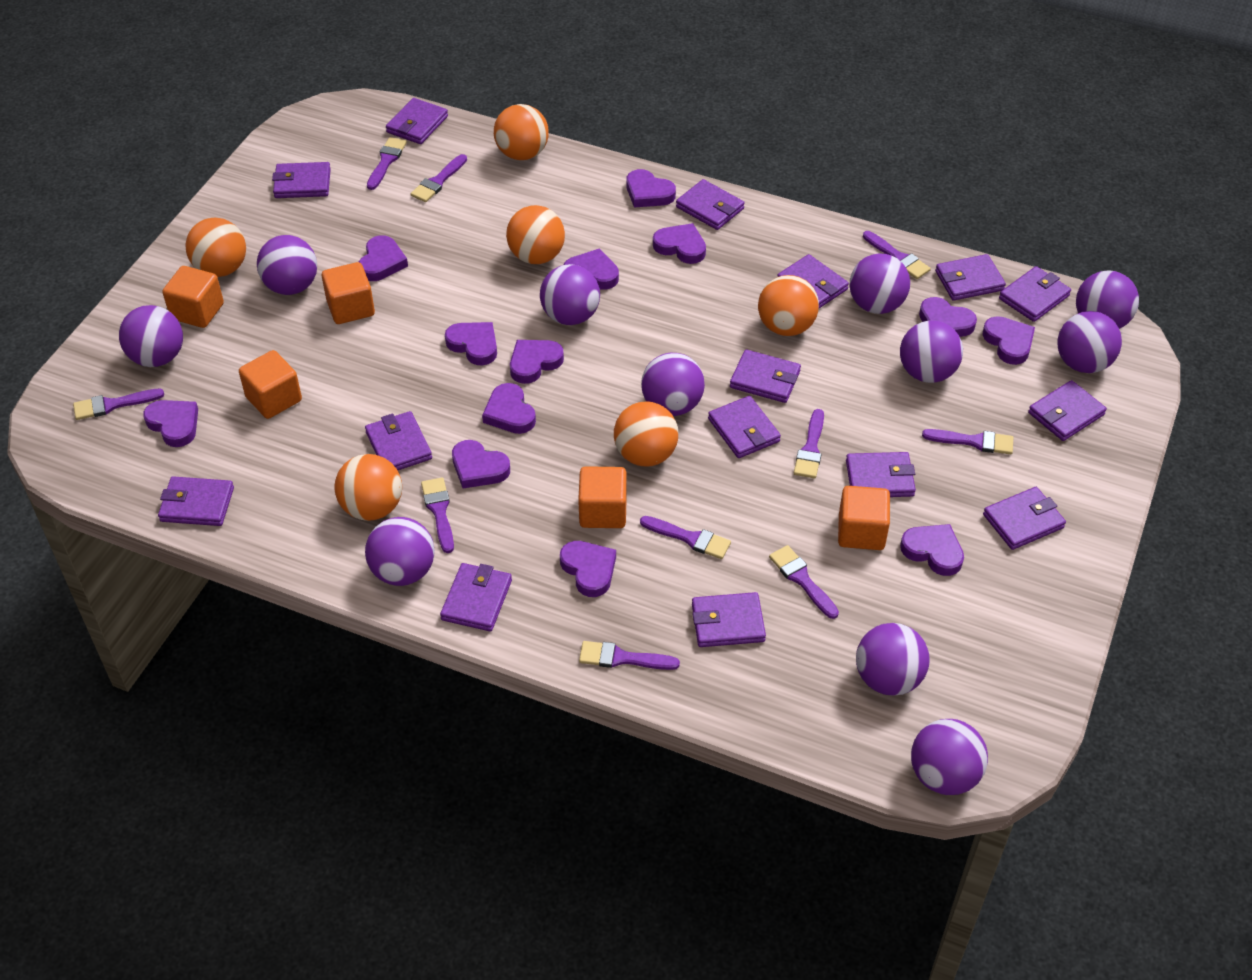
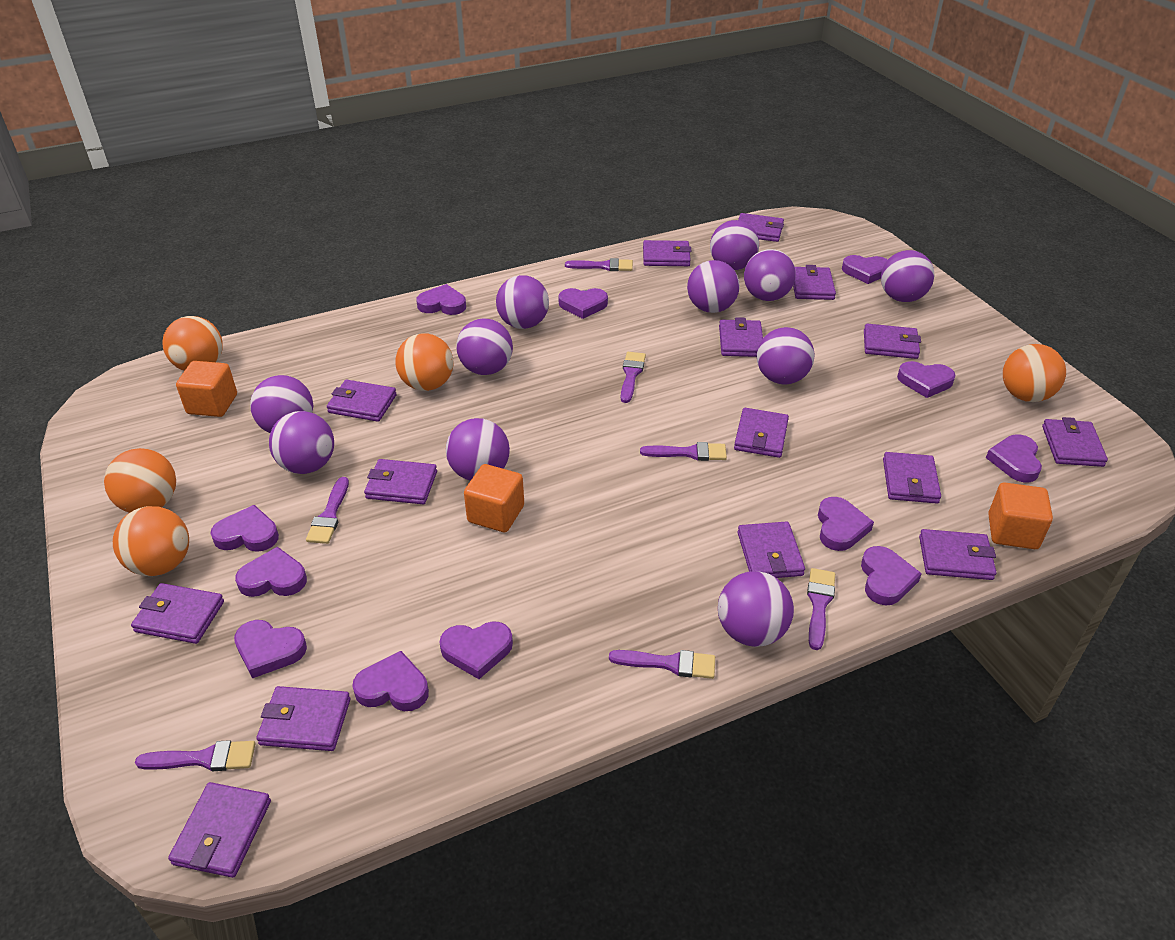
orange ball: 6 -> 5
orange cube: 5 -> 3
purple brush: 10 -> 7
purple heart: 13 -> 12

